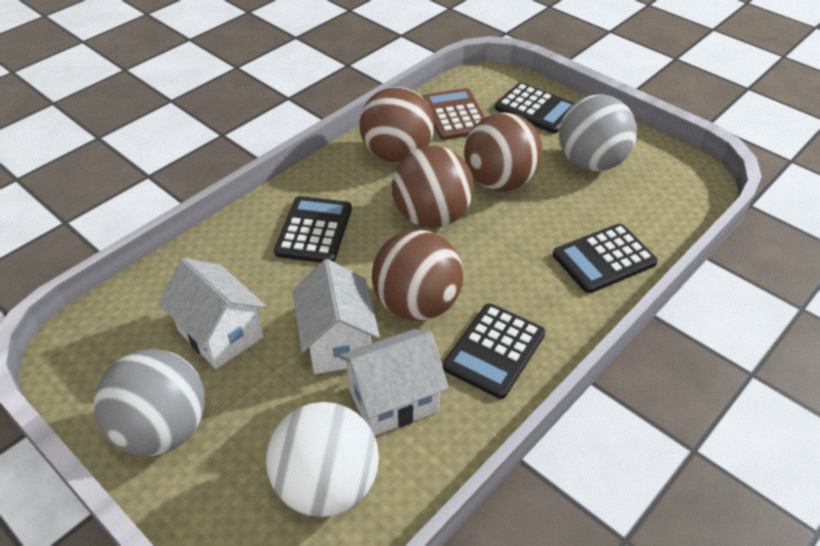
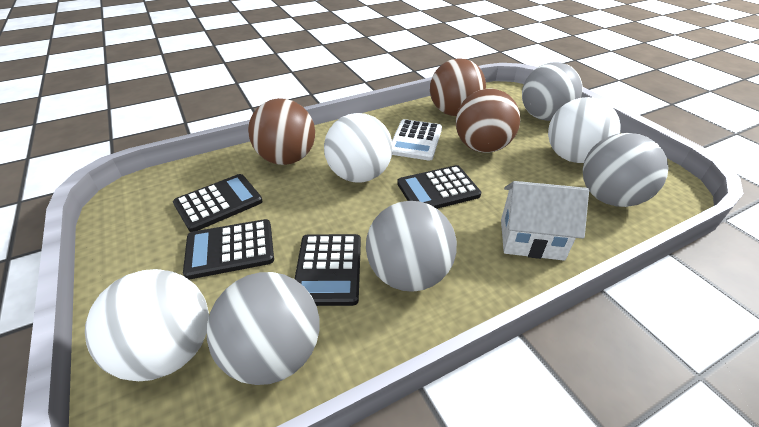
brown ball: 4 -> 3
brown calculator: 1 -> 0
grey ball: 2 -> 4
white ball: 1 -> 3
white calculator: 0 -> 1
white house: 3 -> 1

